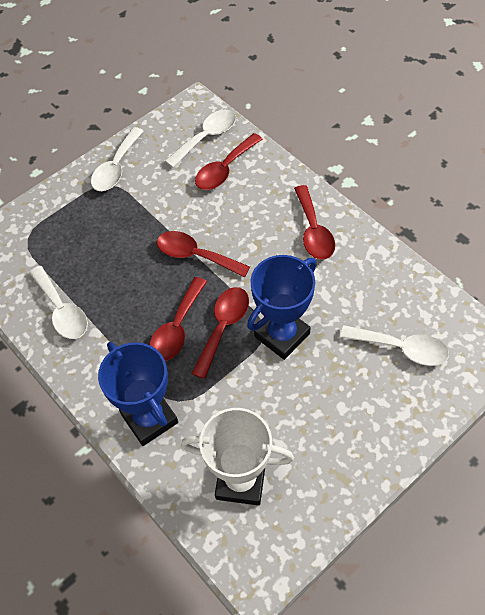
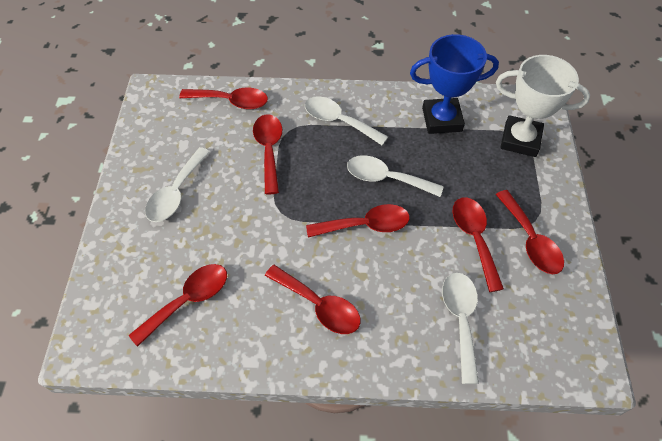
blue trophy: 2 -> 1
red spoon: 5 -> 7

